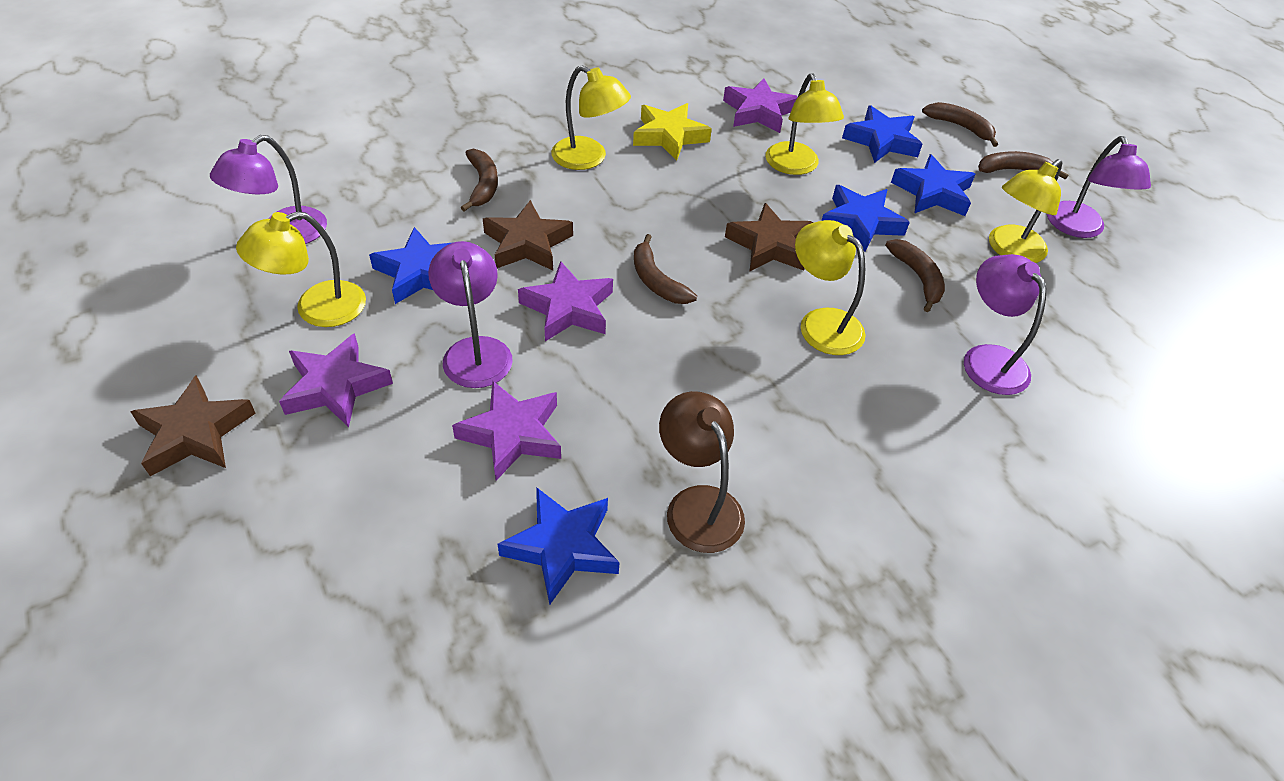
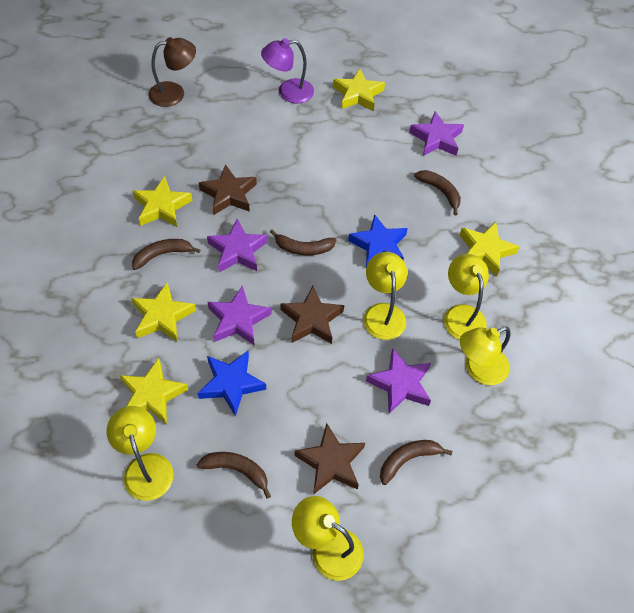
blue star: 5 -> 2
purple lamp: 4 -> 1
yellow star: 1 -> 5

